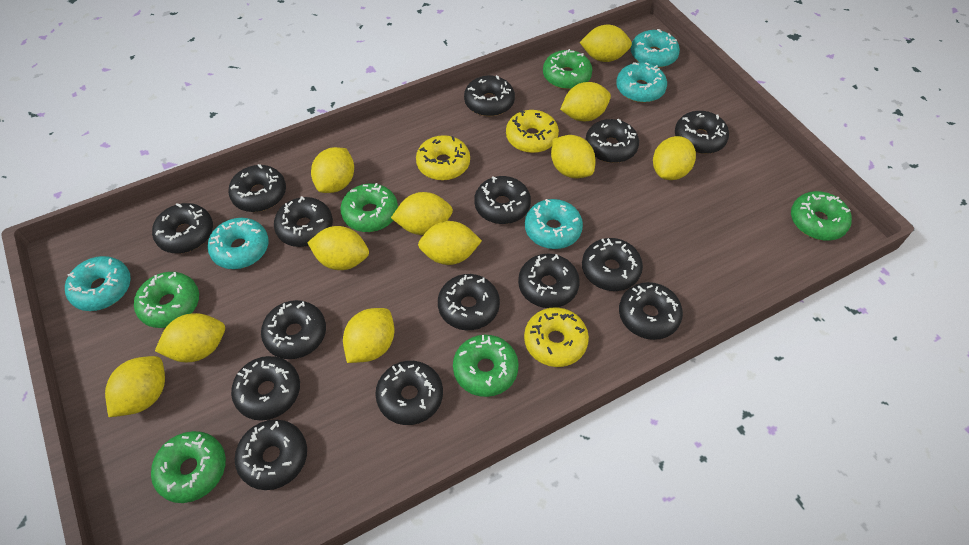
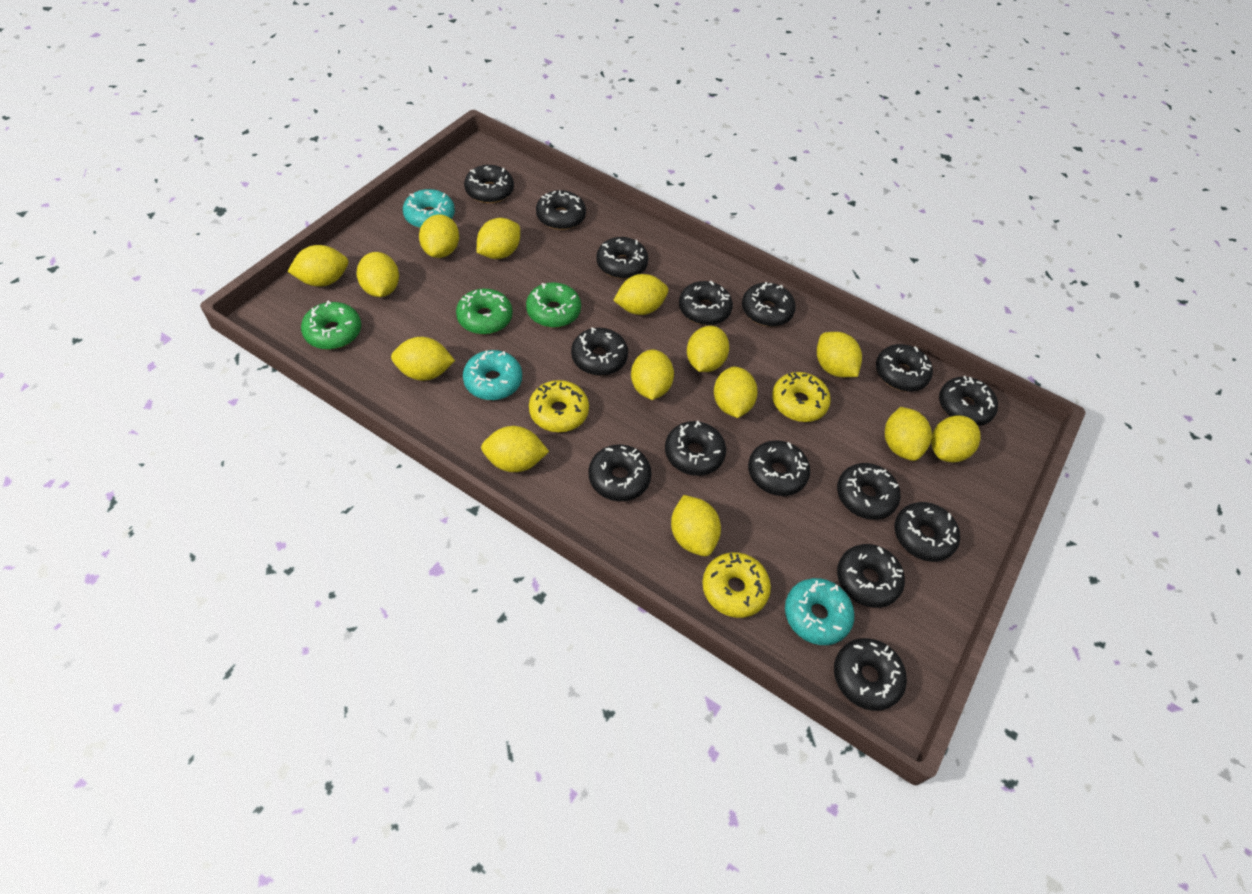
green donut: 6 -> 3
turquoise donut: 5 -> 3
yellow lemon: 11 -> 14

